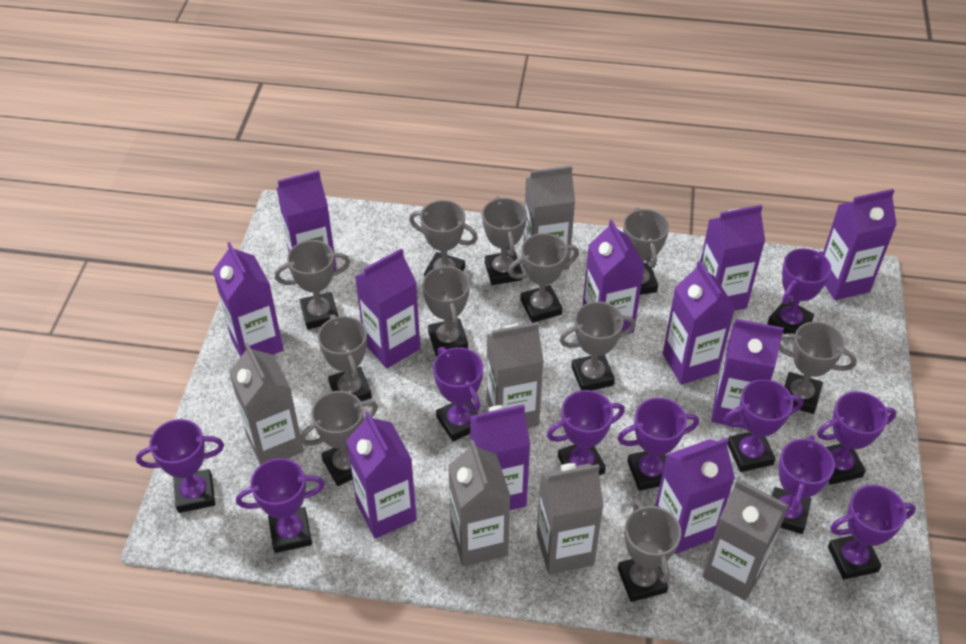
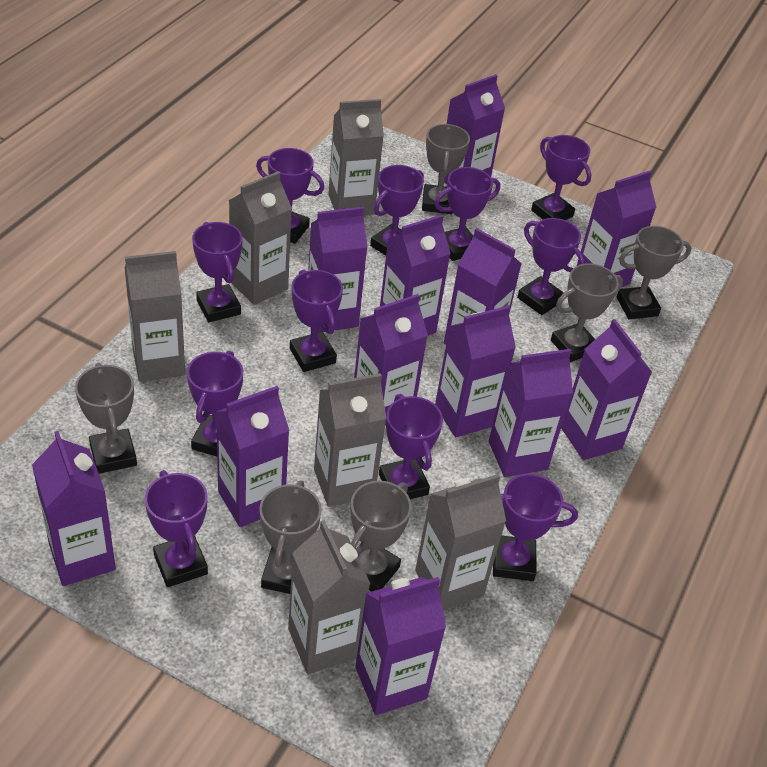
grey trophy: 11 -> 6
purple carton: 11 -> 12
purple trophy: 10 -> 11

